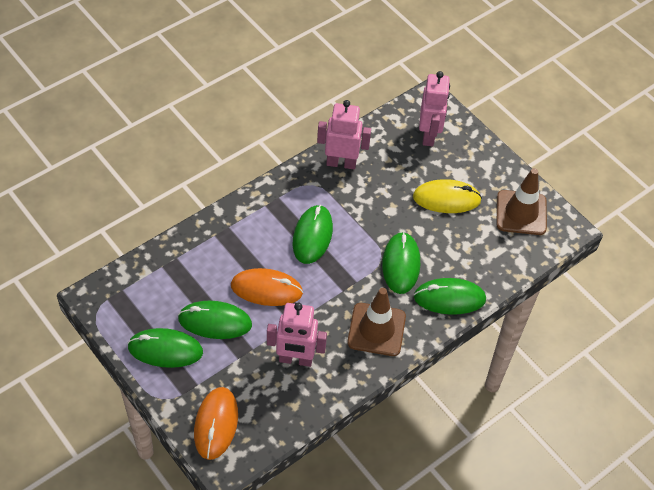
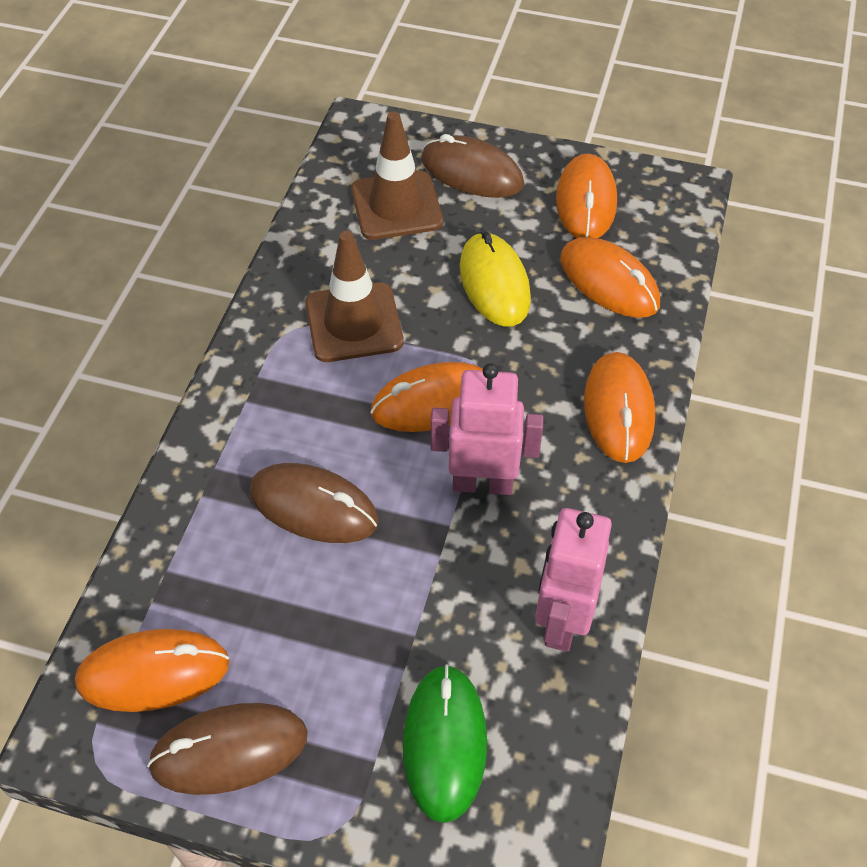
brown mouse: 0 -> 3
green mouse: 5 -> 1
orange mouse: 2 -> 5
pink robot: 3 -> 2

